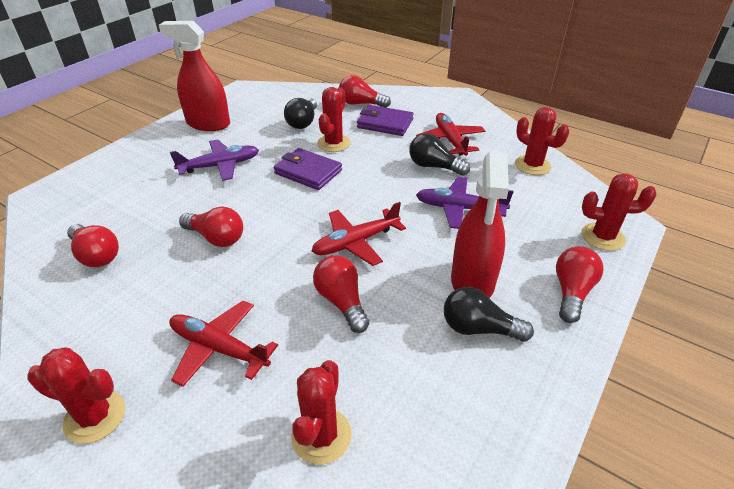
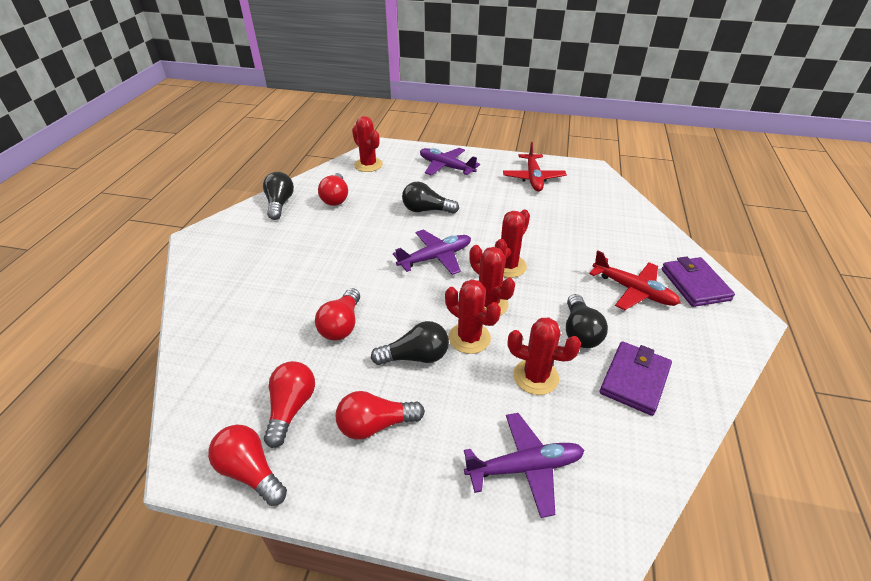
black light bulb: 3 -> 4
purple plane: 2 -> 3
red plane: 3 -> 2
red spray bottle: 2 -> 0

